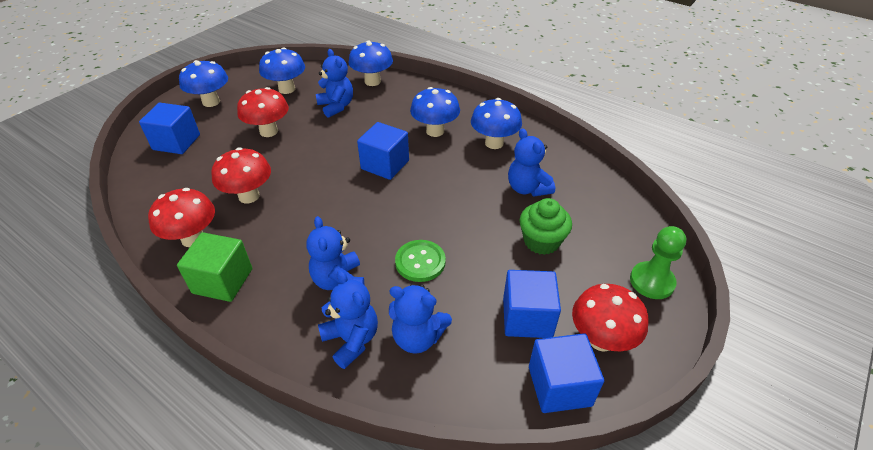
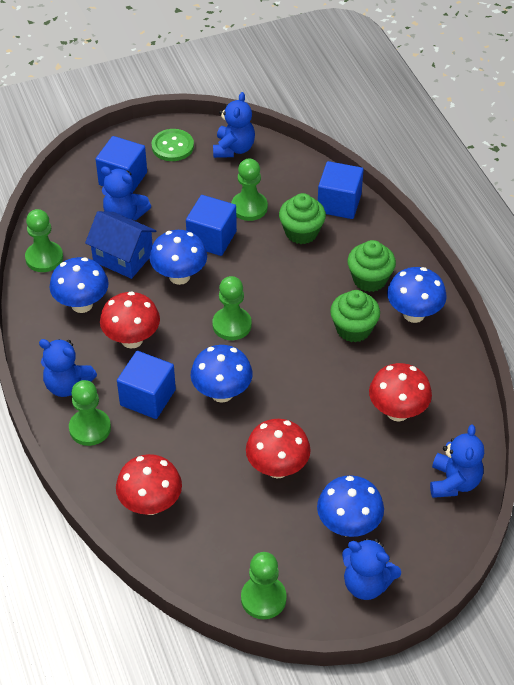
blue house: 0 -> 1
green cube: 1 -> 0
green cupcake: 1 -> 3
green pawn: 1 -> 5

